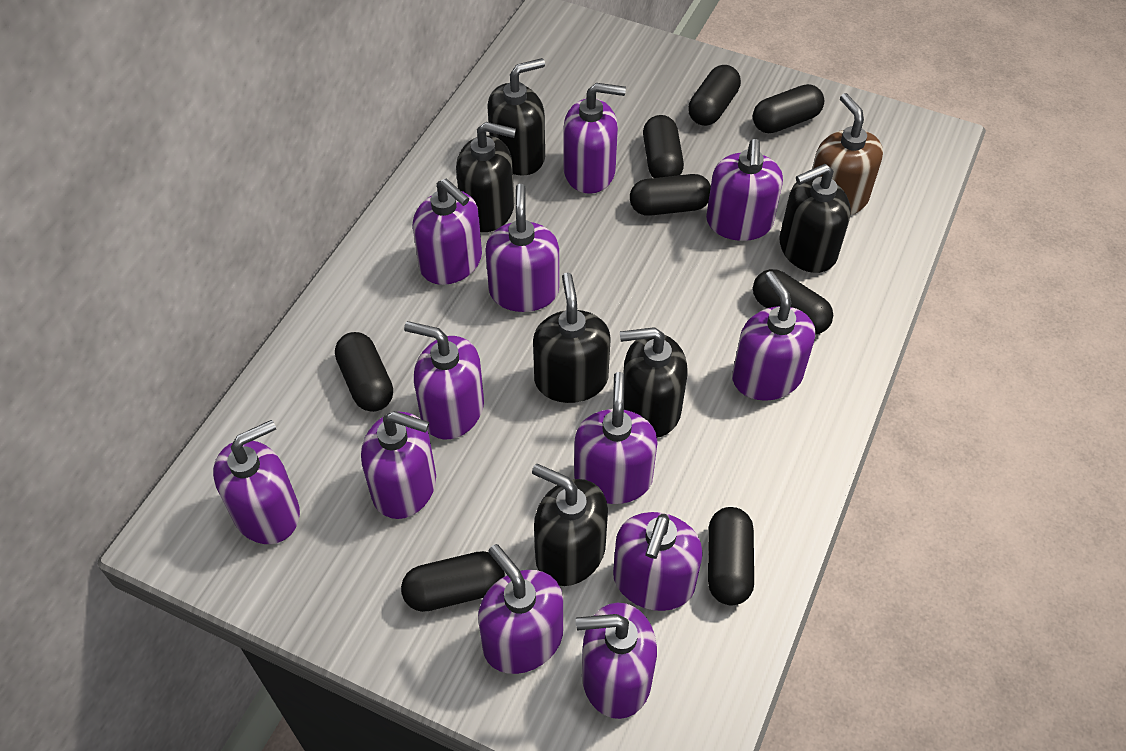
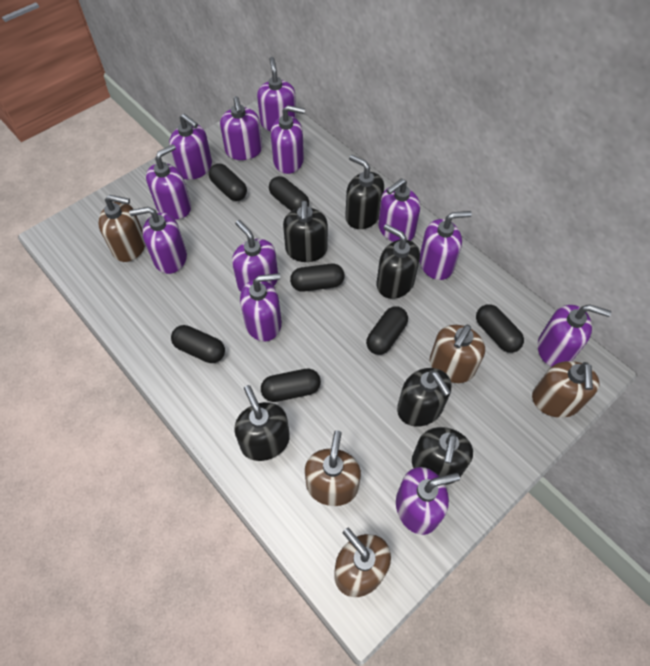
black capsule: 8 -> 7
brown soap dispenser: 1 -> 5

